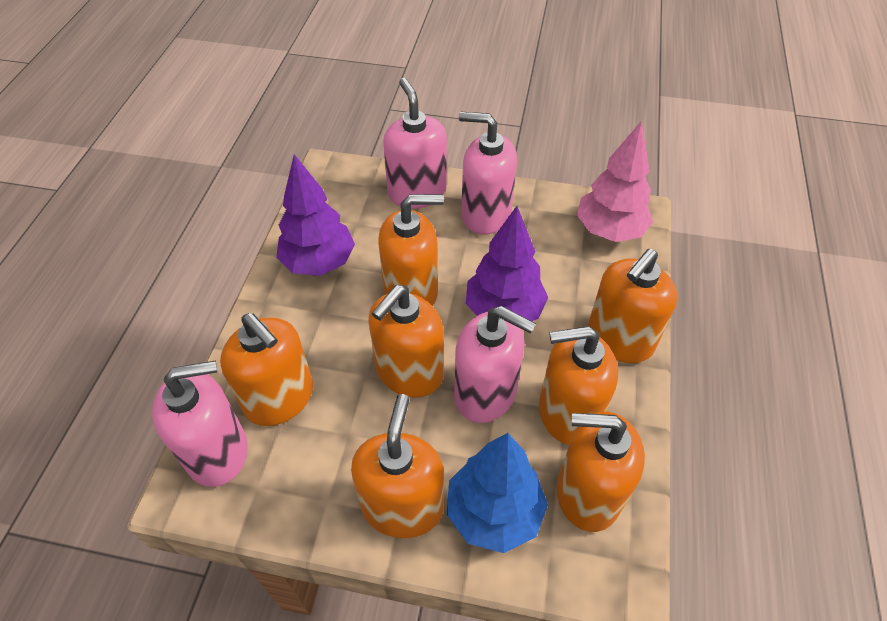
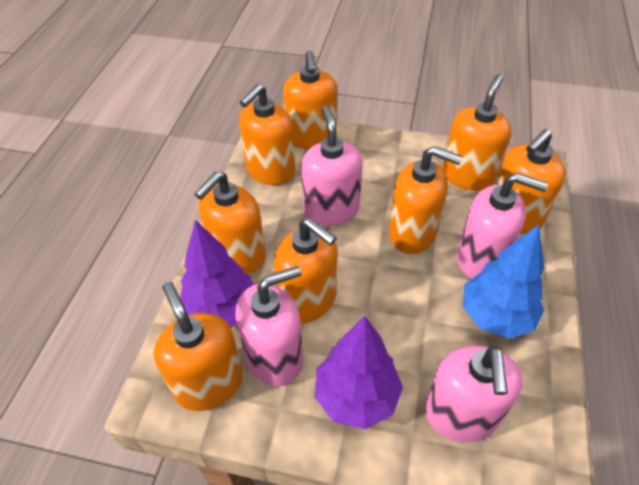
orange soap dispenser: 7 -> 8
pink tree: 1 -> 0

